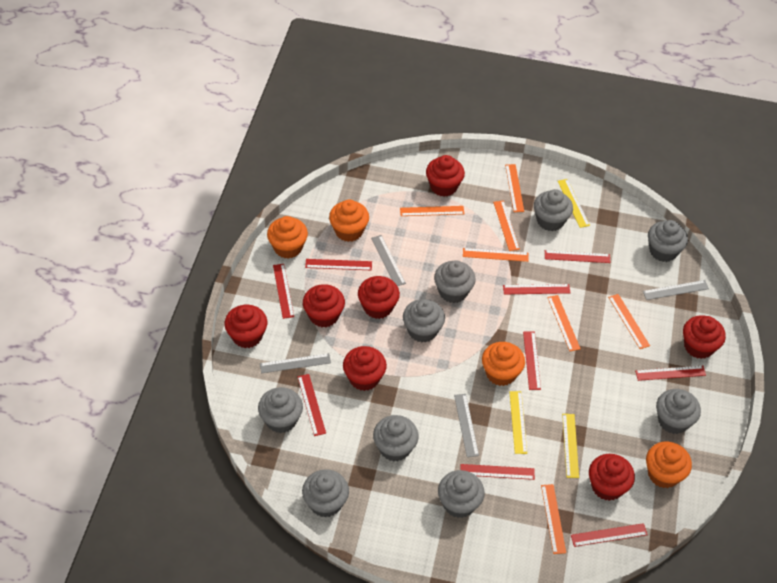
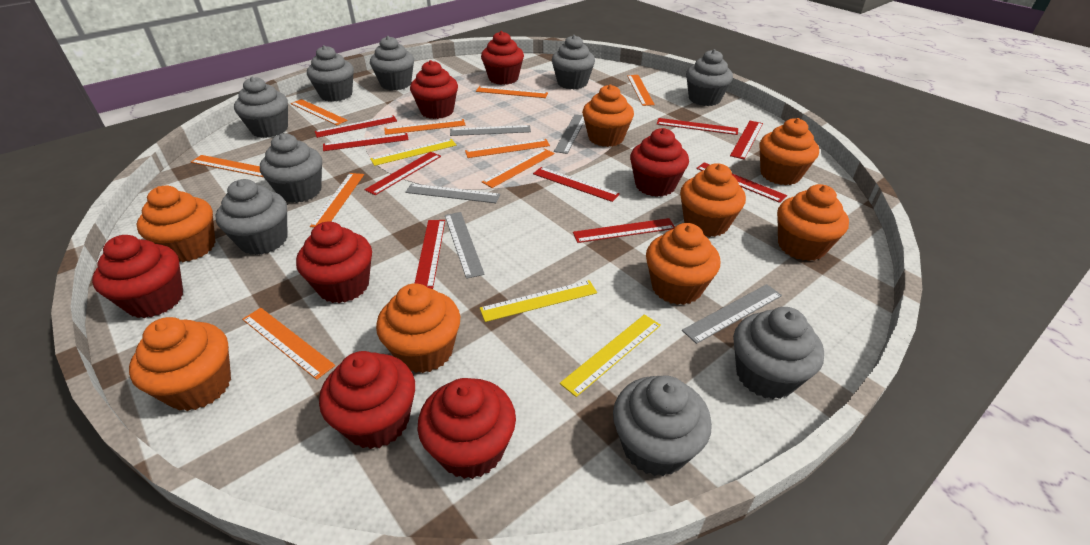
grey ruler: 4 -> 5
orange cupcake: 4 -> 8
orange ruler: 7 -> 9

